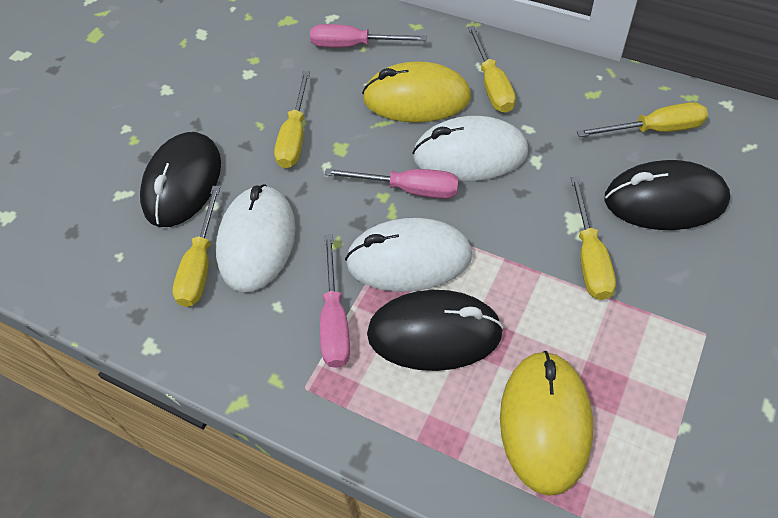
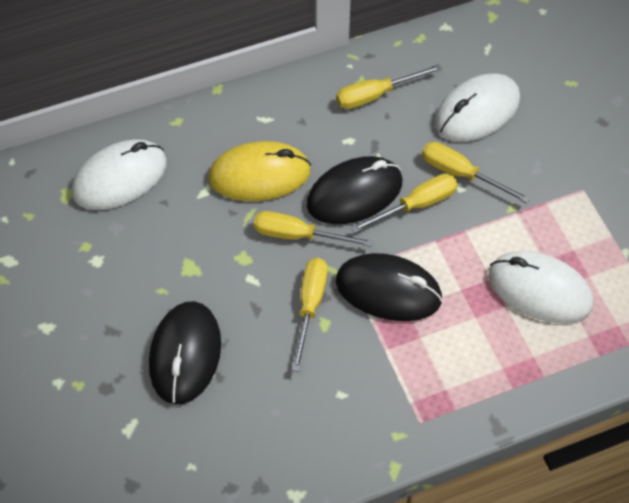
pink screwdriver: 3 -> 0
yellow mouse: 2 -> 1

